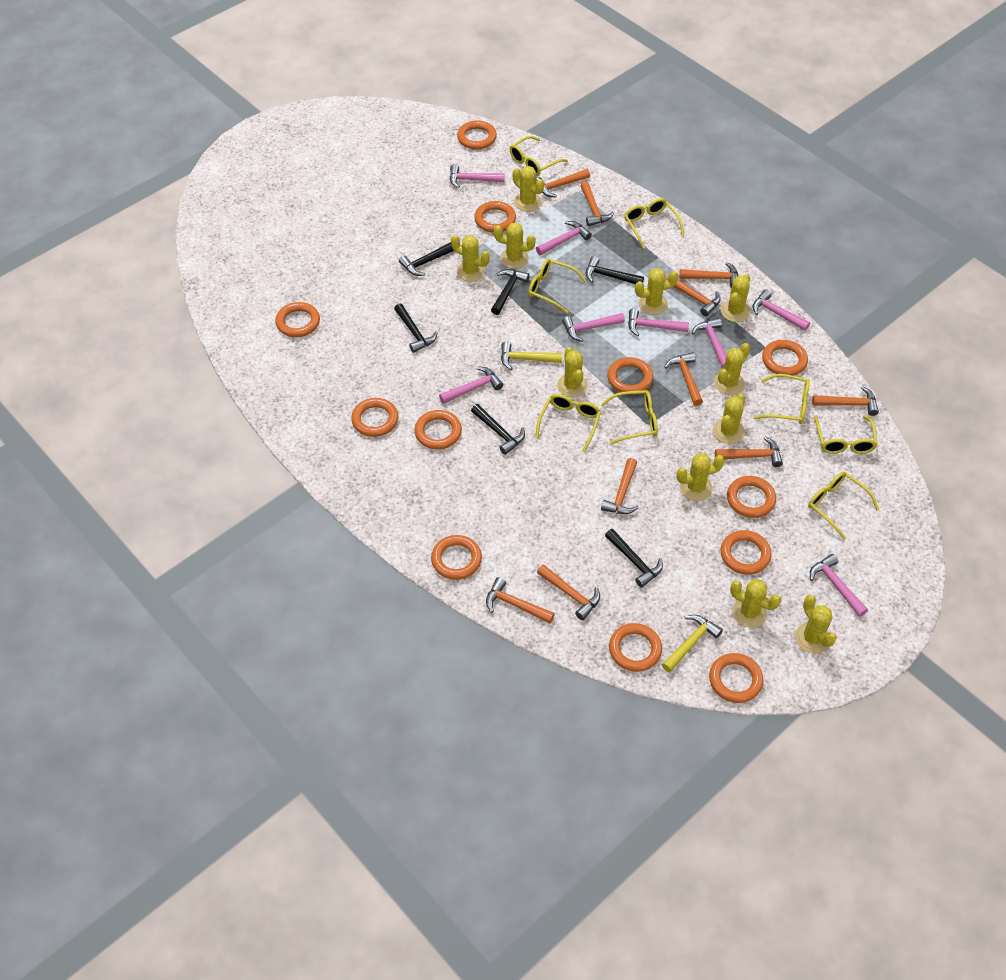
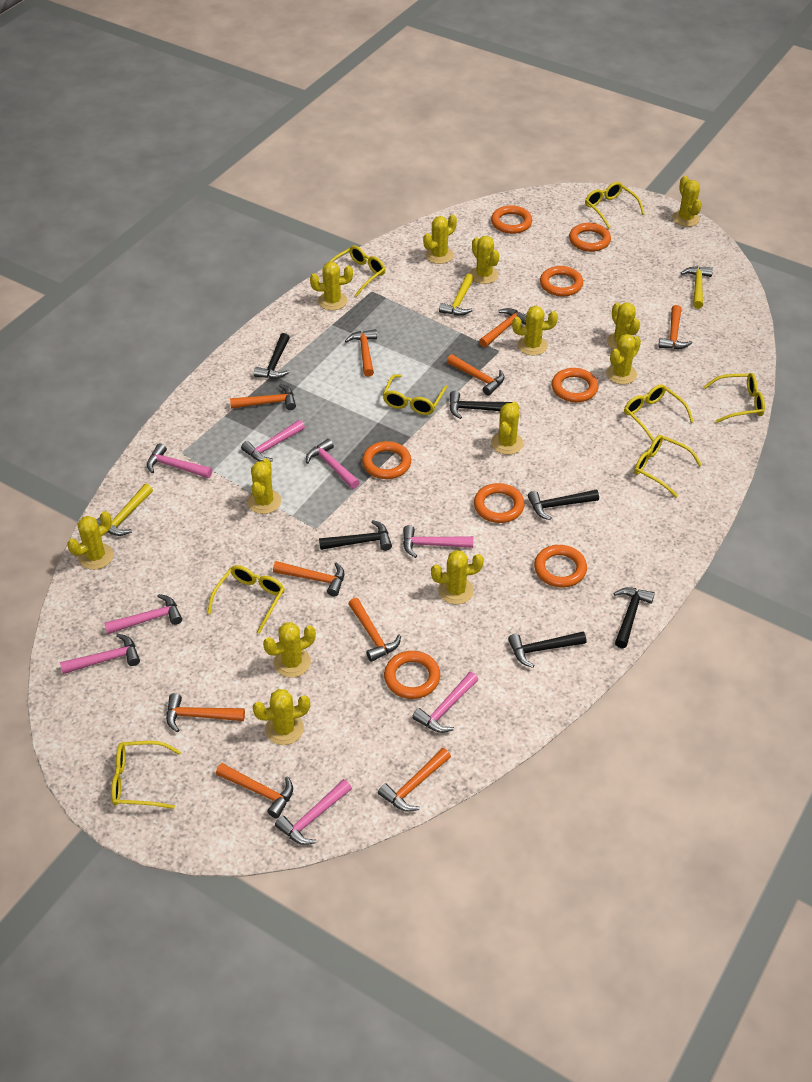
orange ring: 12 -> 8
yellow cactus: 11 -> 13
yellow hammer: 2 -> 3

